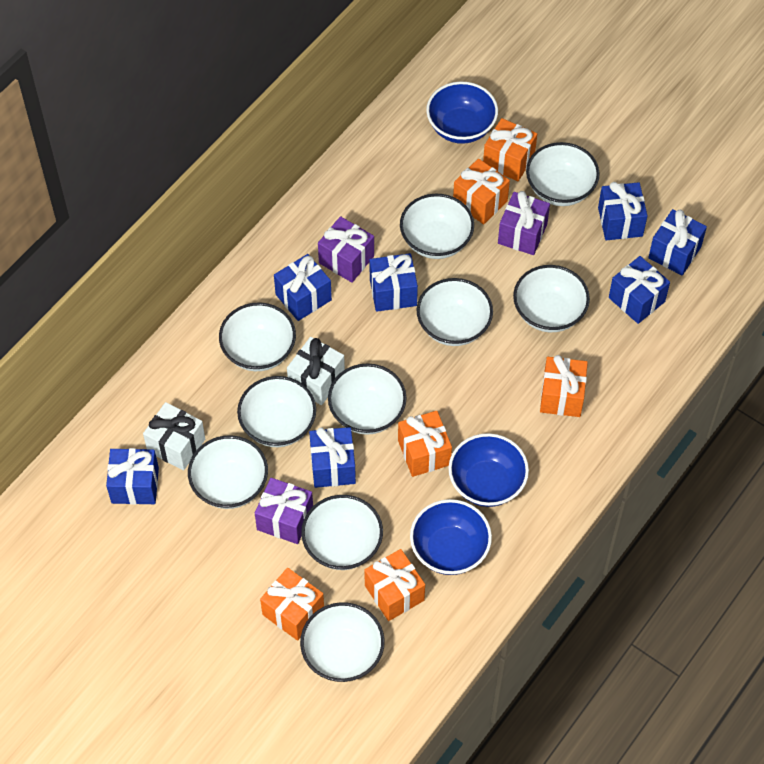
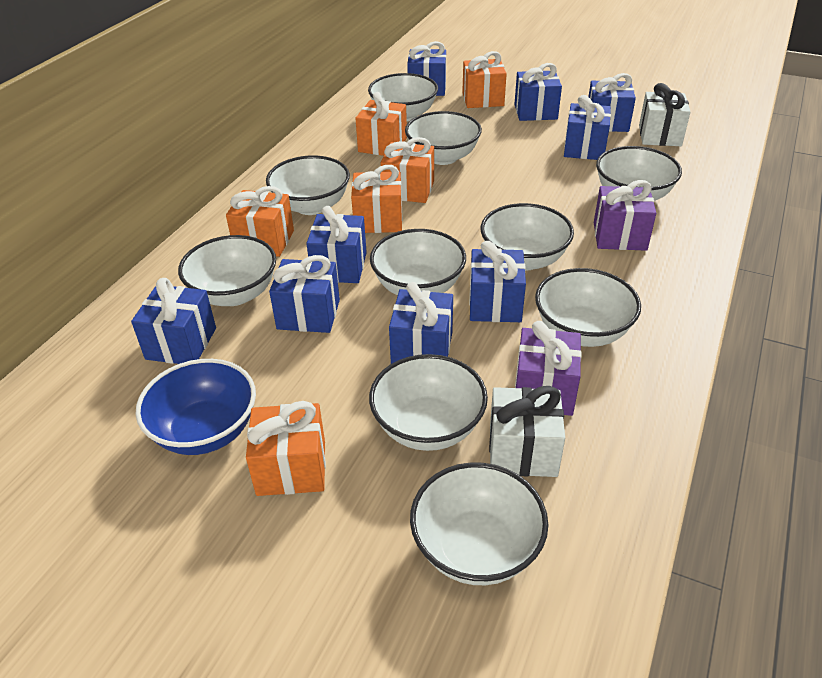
blue bowl: 3 -> 1
blue gift: 7 -> 9
purple gift: 3 -> 2

